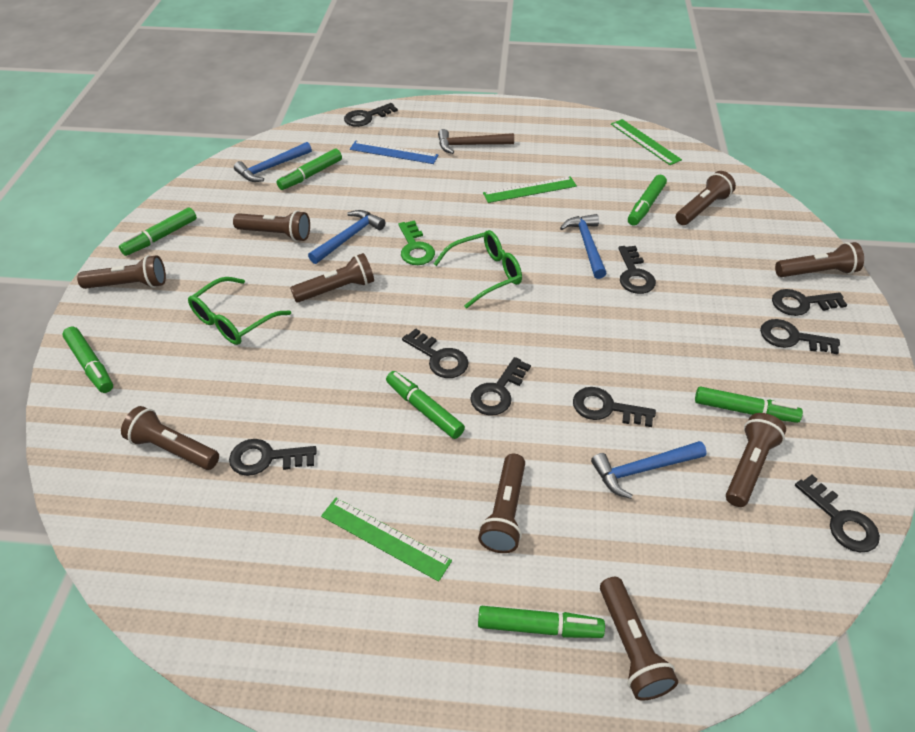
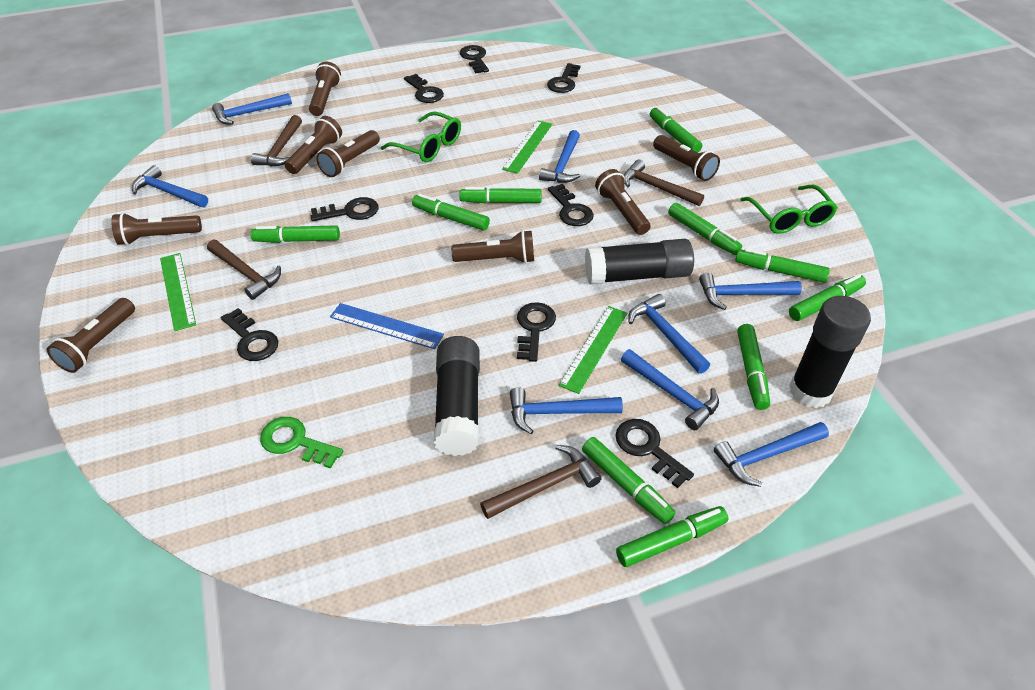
black glue stick: 0 -> 3
black key: 9 -> 8
blue hammer: 4 -> 8
brown flashlight: 9 -> 8
brown hammer: 1 -> 4
green marker: 7 -> 10

